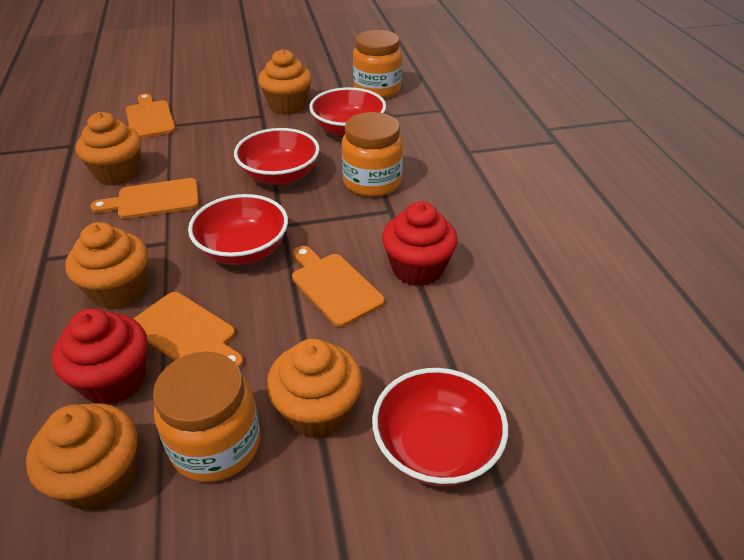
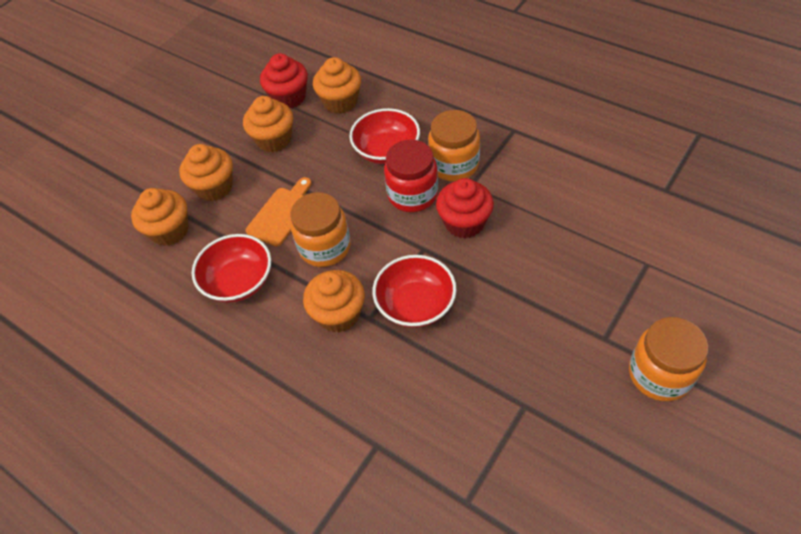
orange cutting board: 4 -> 1
red bowl: 4 -> 3
red jar: 0 -> 1

